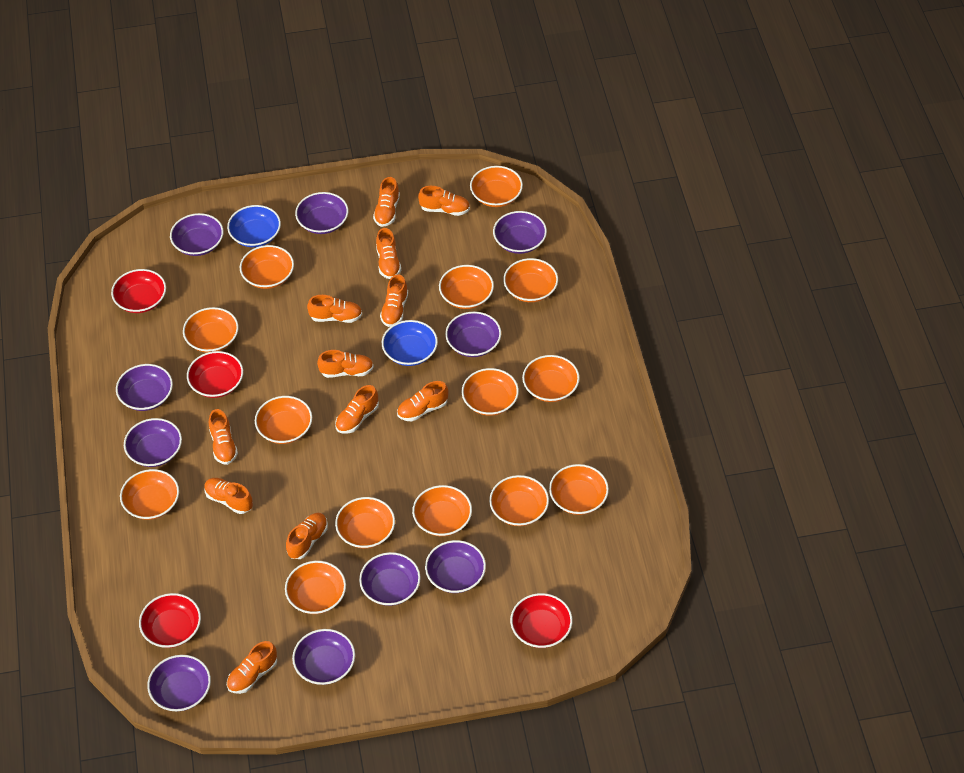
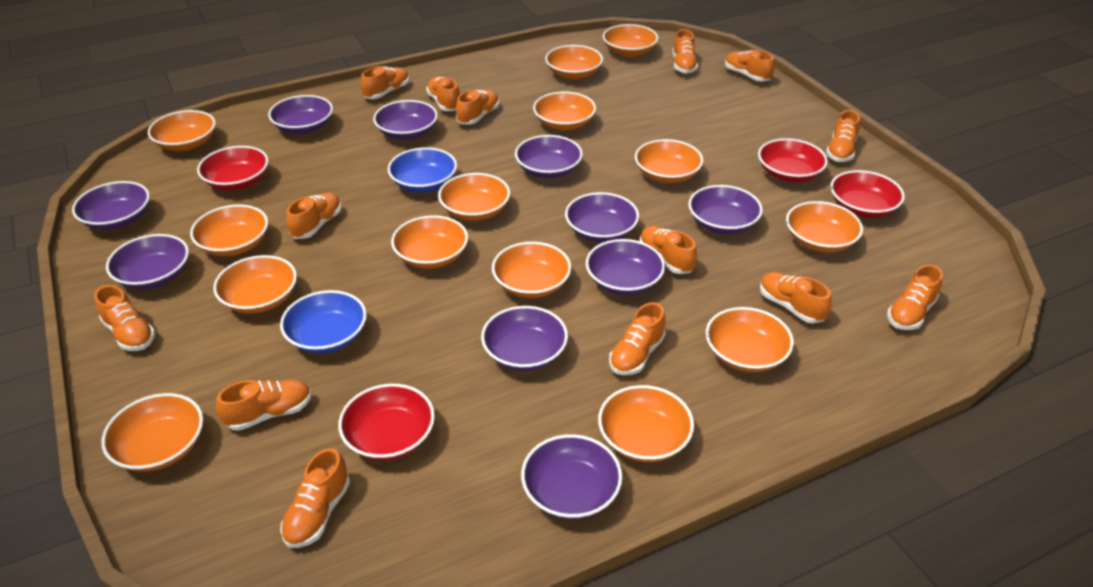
orange shoe: 12 -> 14

